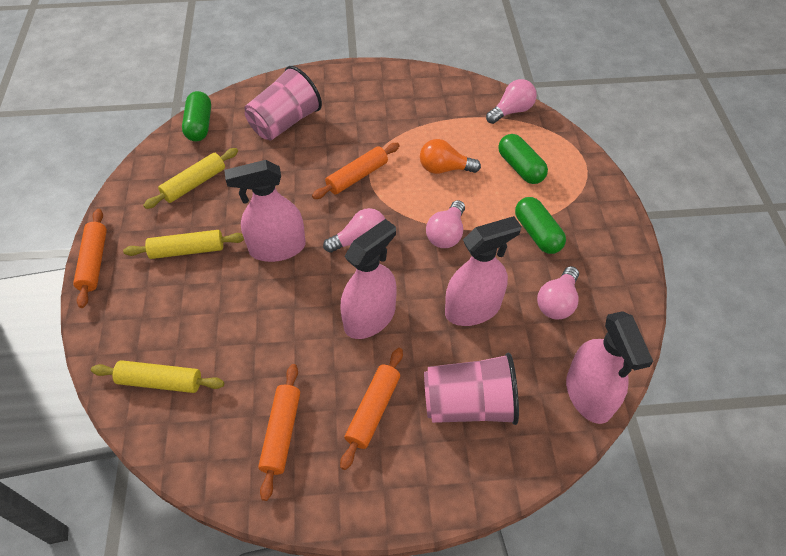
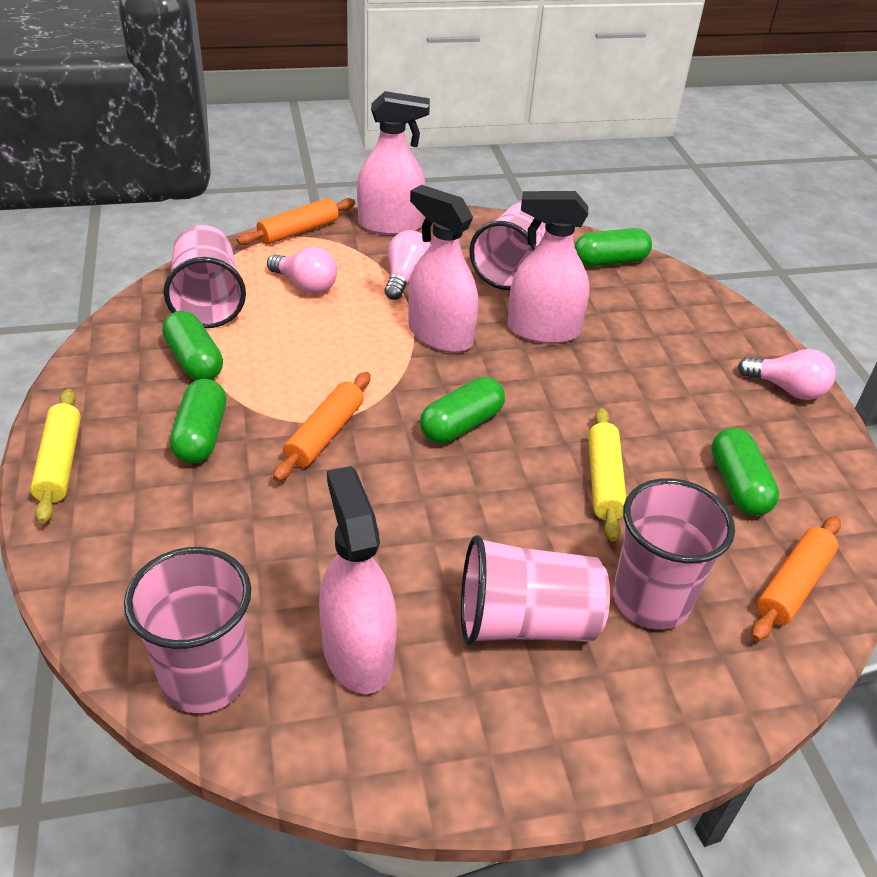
green capsule: 3 -> 5
orange light bulb: 1 -> 0
orange rolling pin: 4 -> 3
pink cup: 2 -> 5
pink light bulb: 4 -> 3
yellow rolling pin: 3 -> 2

